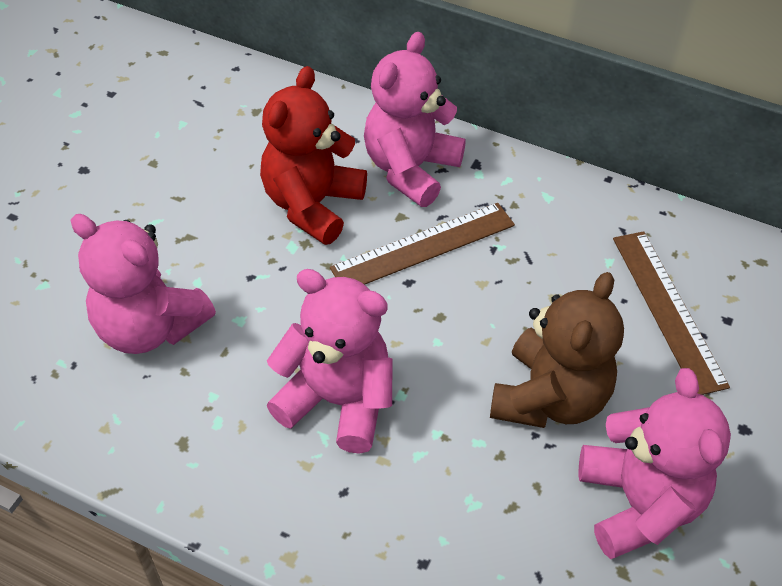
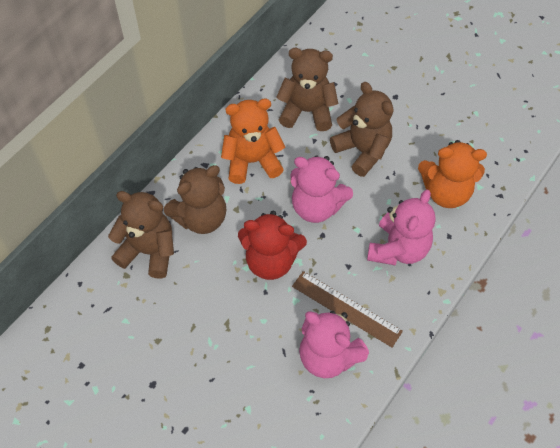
brown ruler: 2 -> 1
brown teddy bear: 1 -> 4
orange teddy bear: 0 -> 2
pink teddy bear: 4 -> 3

